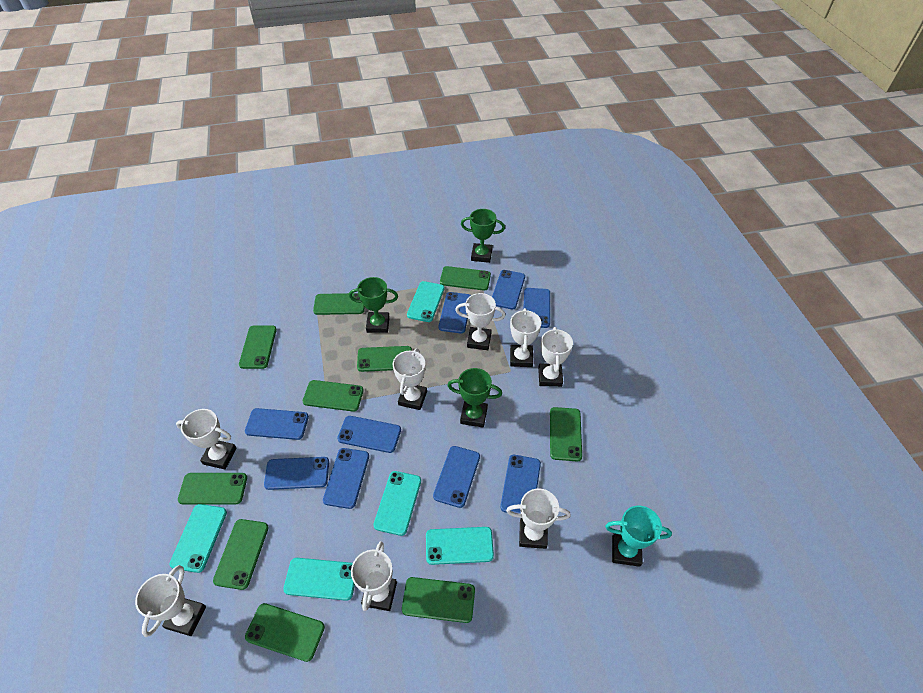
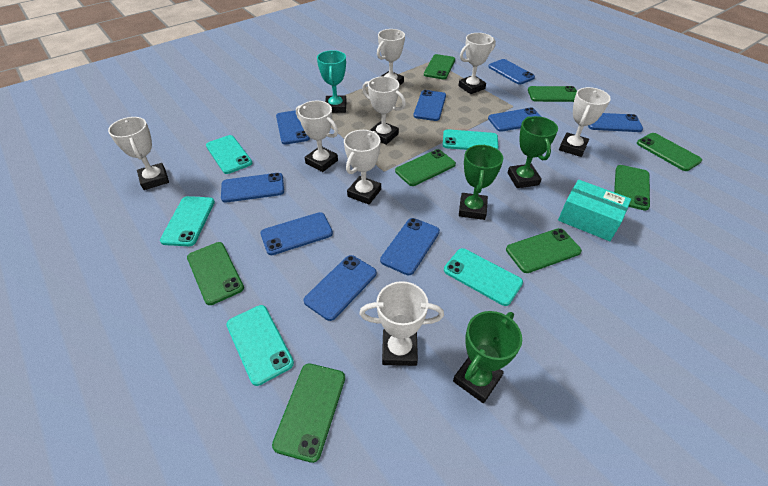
green phone: 10 -> 8
turquoise box: 0 -> 1

